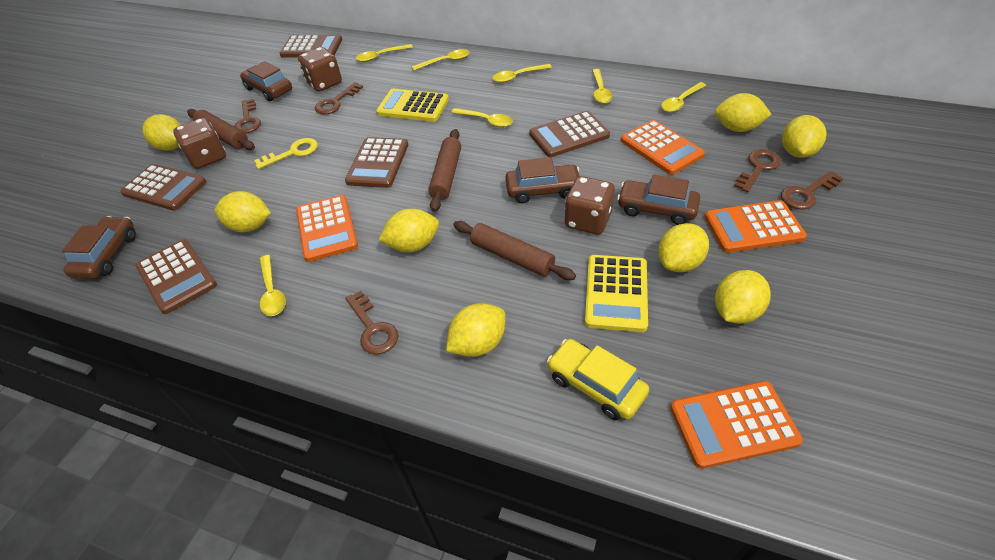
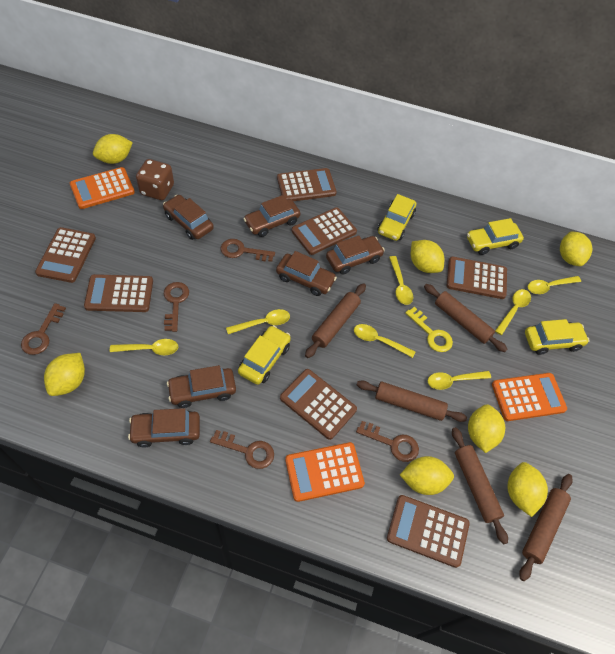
brown calculator: 5 -> 7
brown car: 4 -> 6
brown dice: 3 -> 1
brown rolling pin: 3 -> 5
orange calculator: 4 -> 3
yellow calculator: 2 -> 0
yellow car: 1 -> 4
yellow lemon: 8 -> 7

